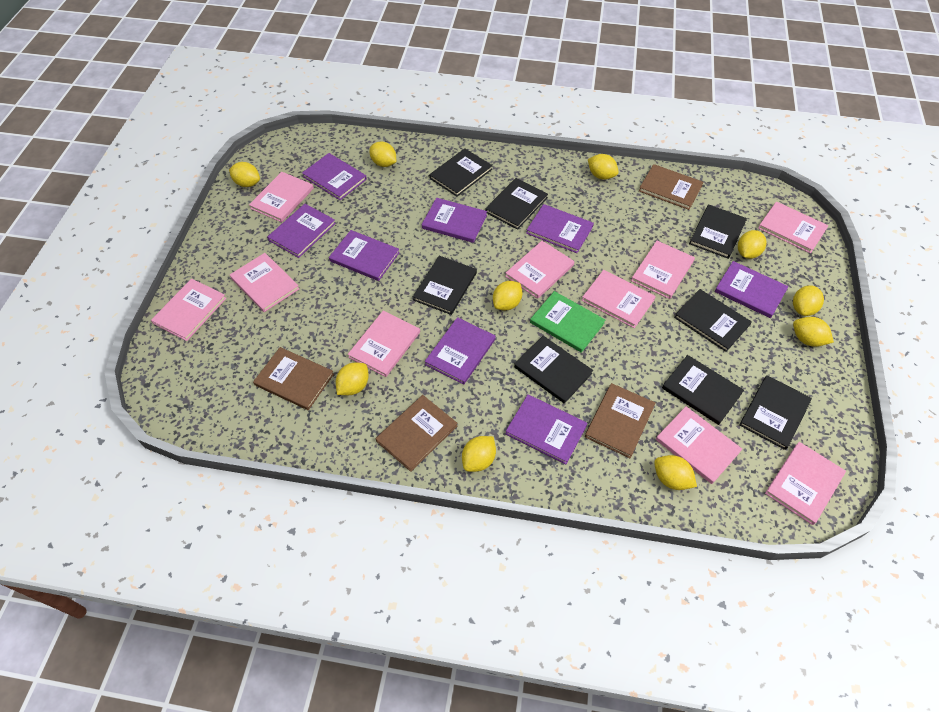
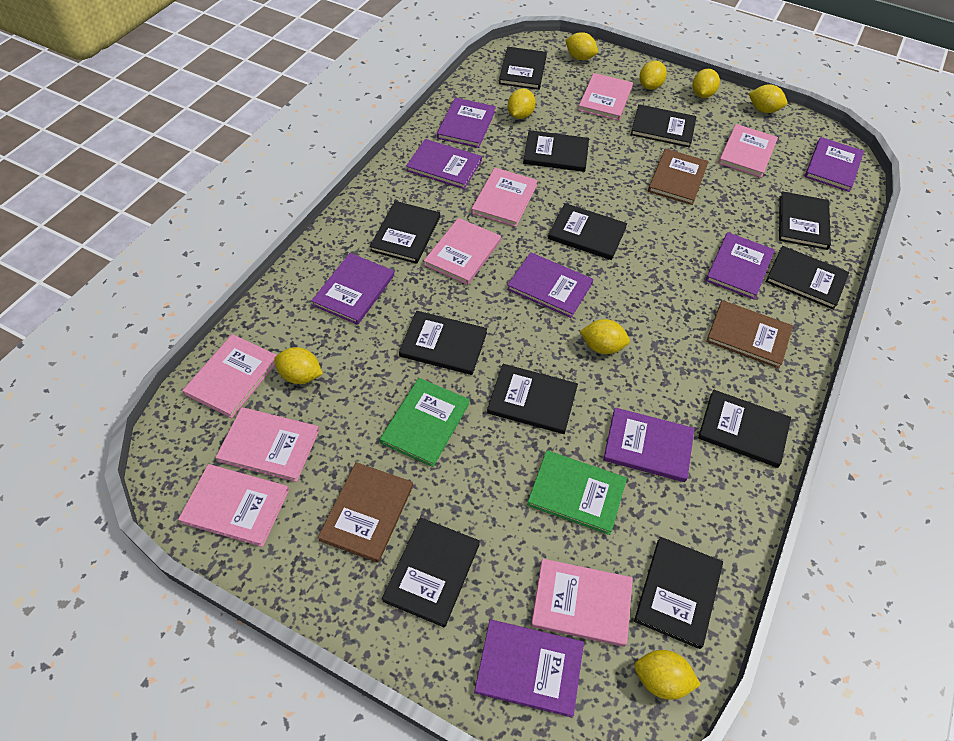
black book: 8 -> 12
brown book: 4 -> 3
green book: 1 -> 2
pink book: 10 -> 8
yellow lemon: 10 -> 8

